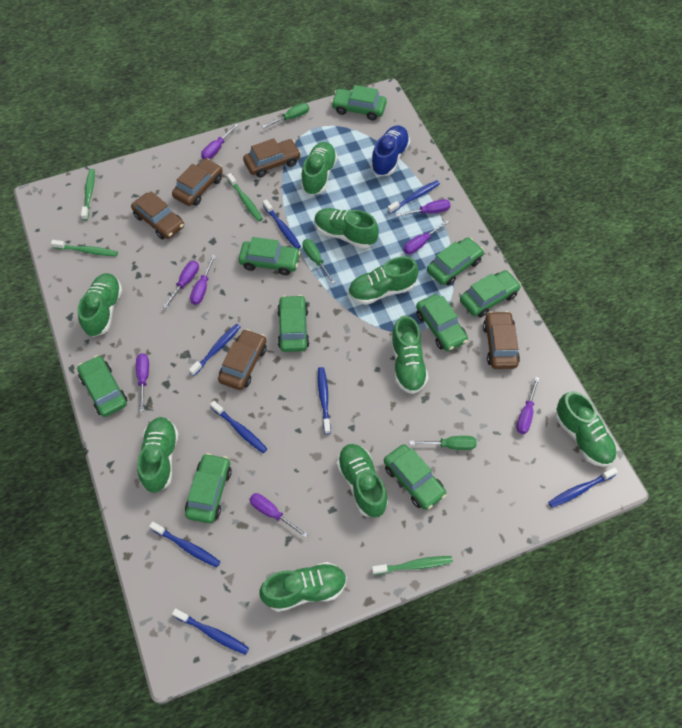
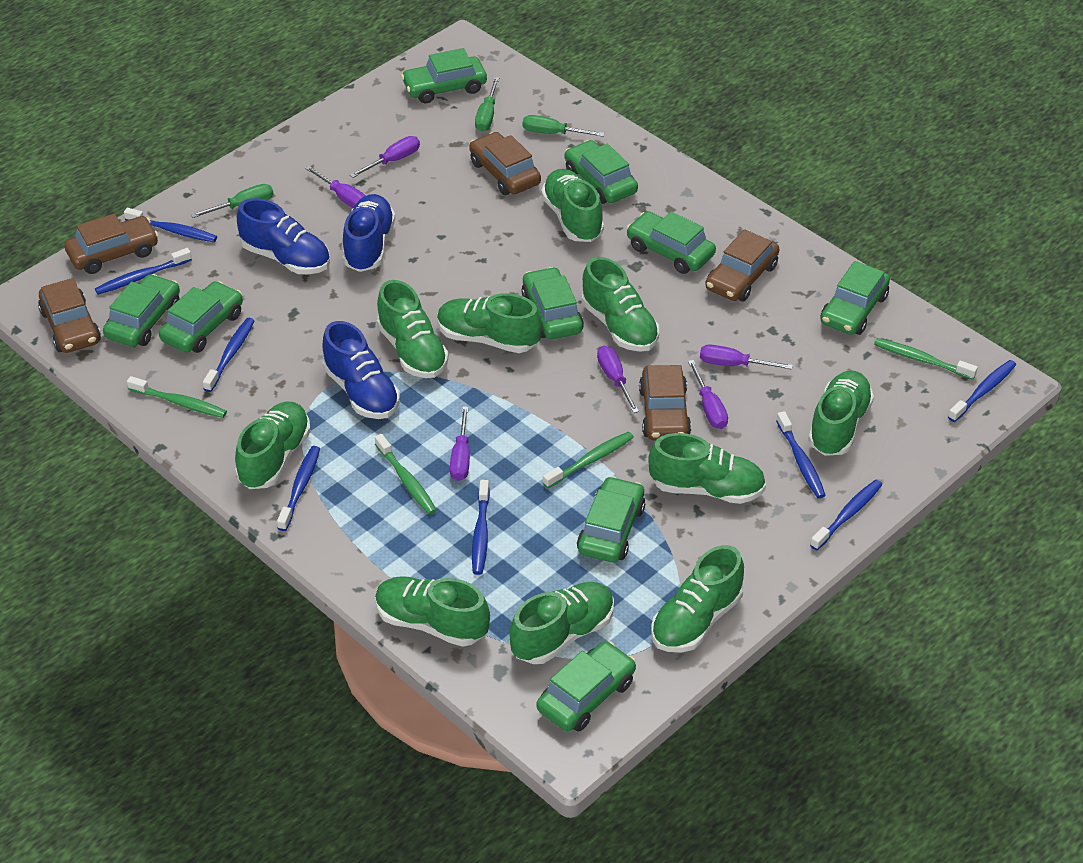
blue shoe: 1 -> 3
green shoe: 9 -> 10
purple screwdriver: 8 -> 6

